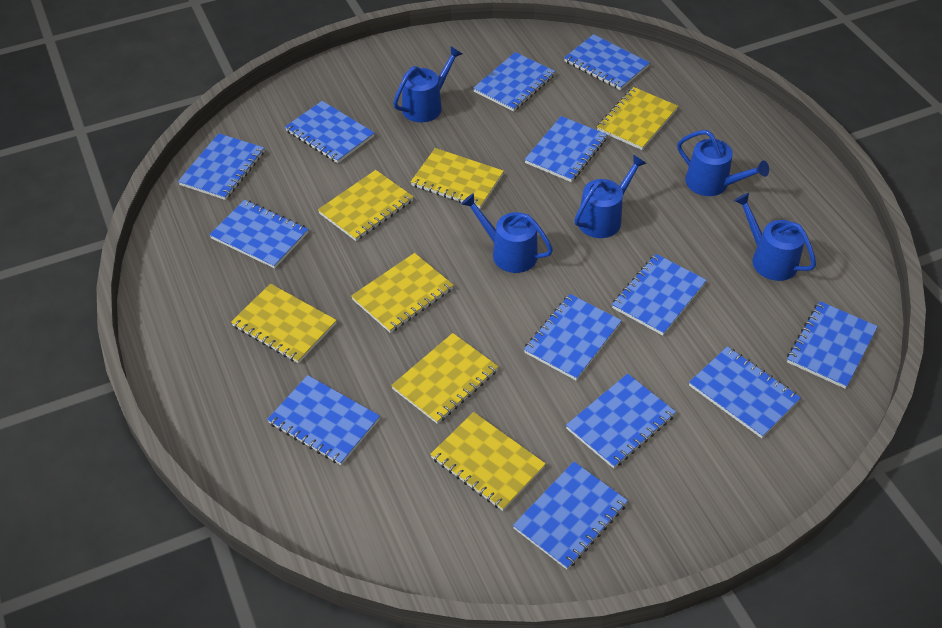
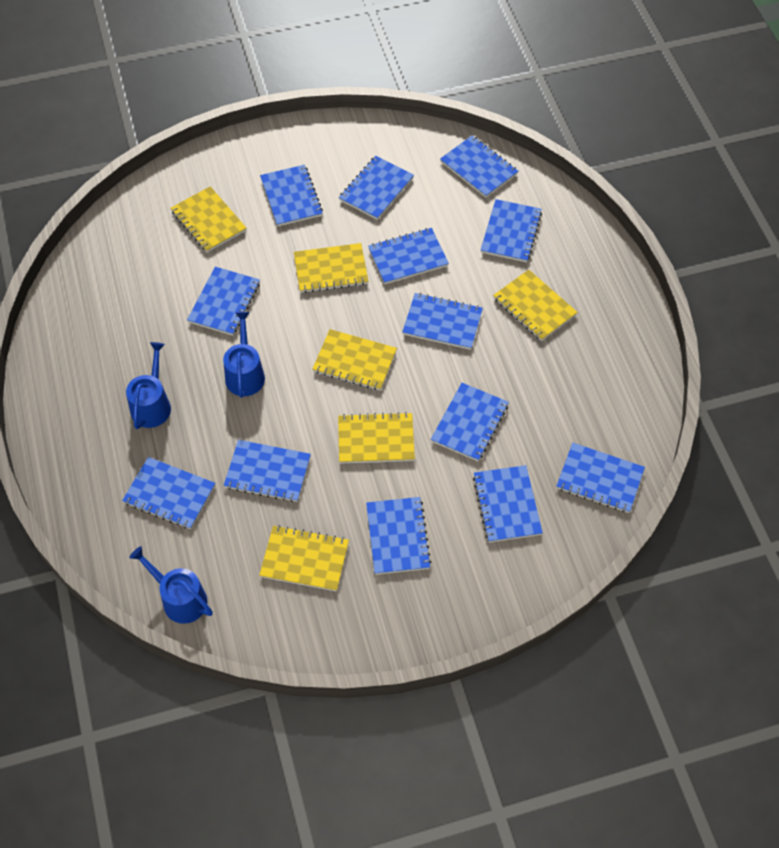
blue watering can: 5 -> 3
yellow notebook: 7 -> 6

